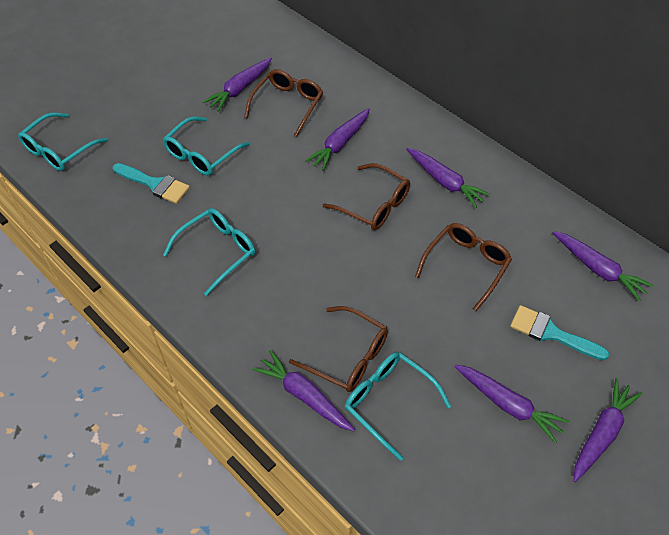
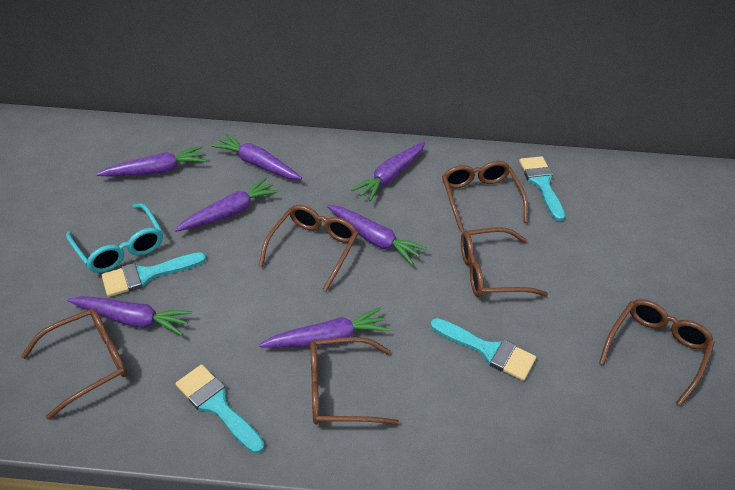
brown glasses: 4 -> 6
turquoise brush: 2 -> 4
turquoise glasses: 4 -> 1

